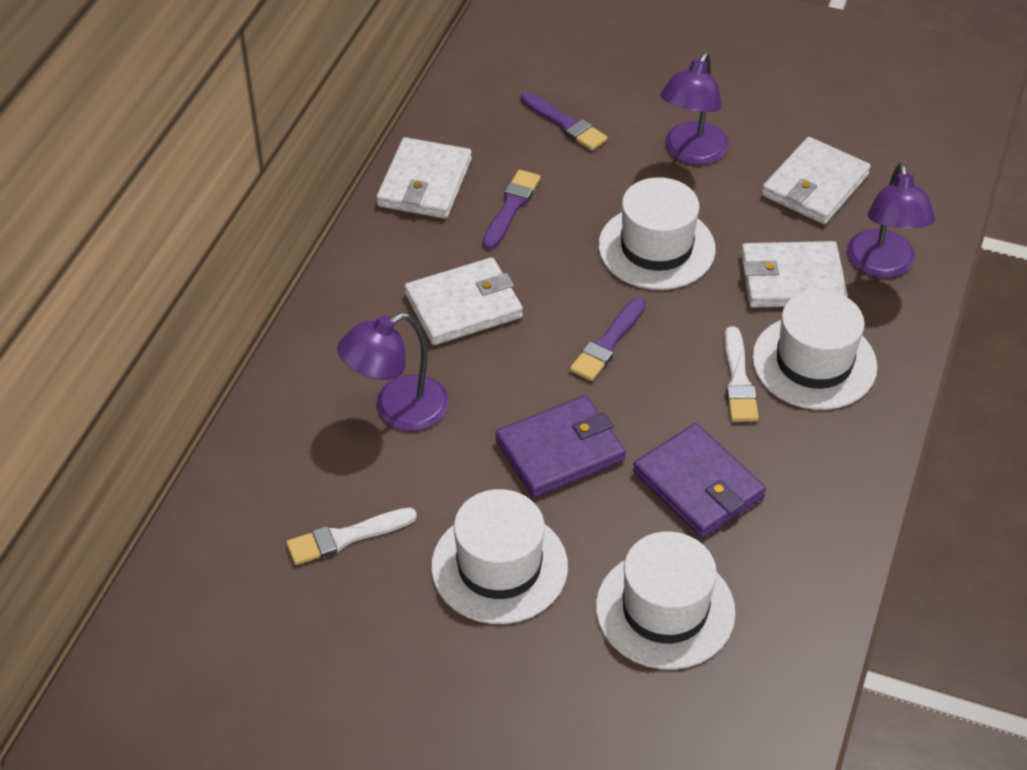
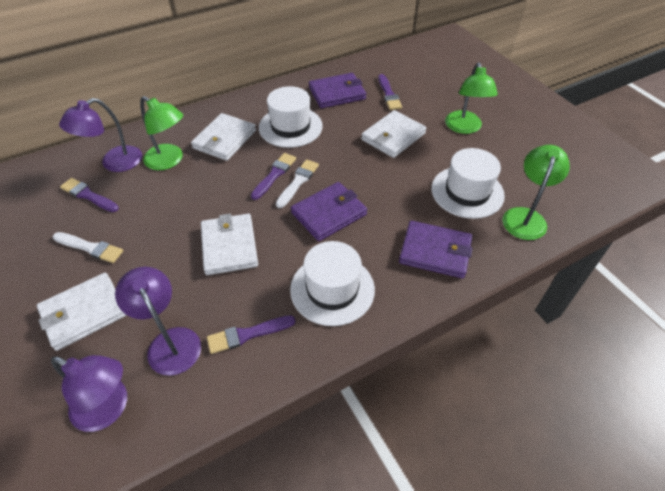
green lamp: 0 -> 3
purple brush: 3 -> 4
purple wallet: 2 -> 3
white hat: 4 -> 3

